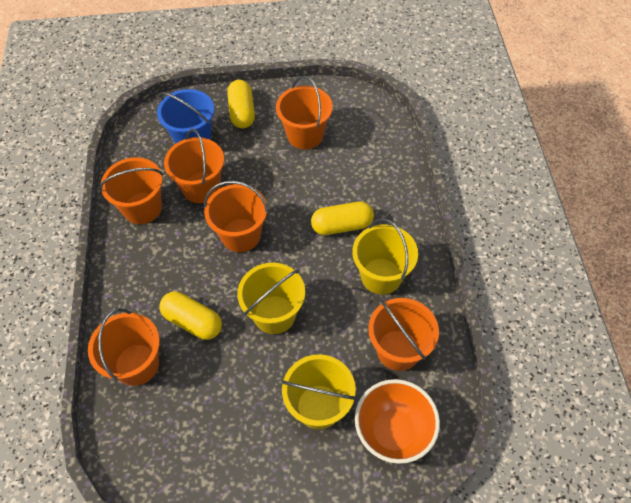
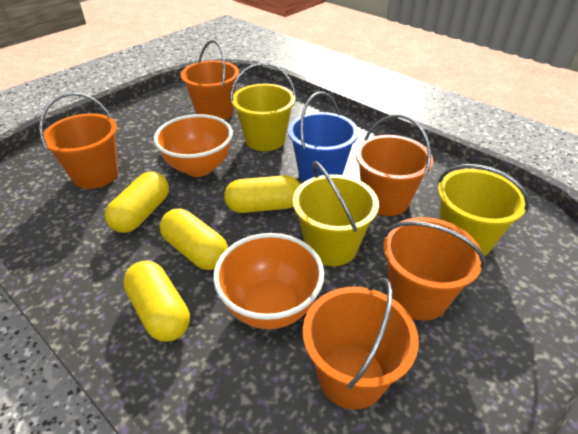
orange bowl: 1 -> 2
orange bucket: 6 -> 5
yellow capsule: 3 -> 4

